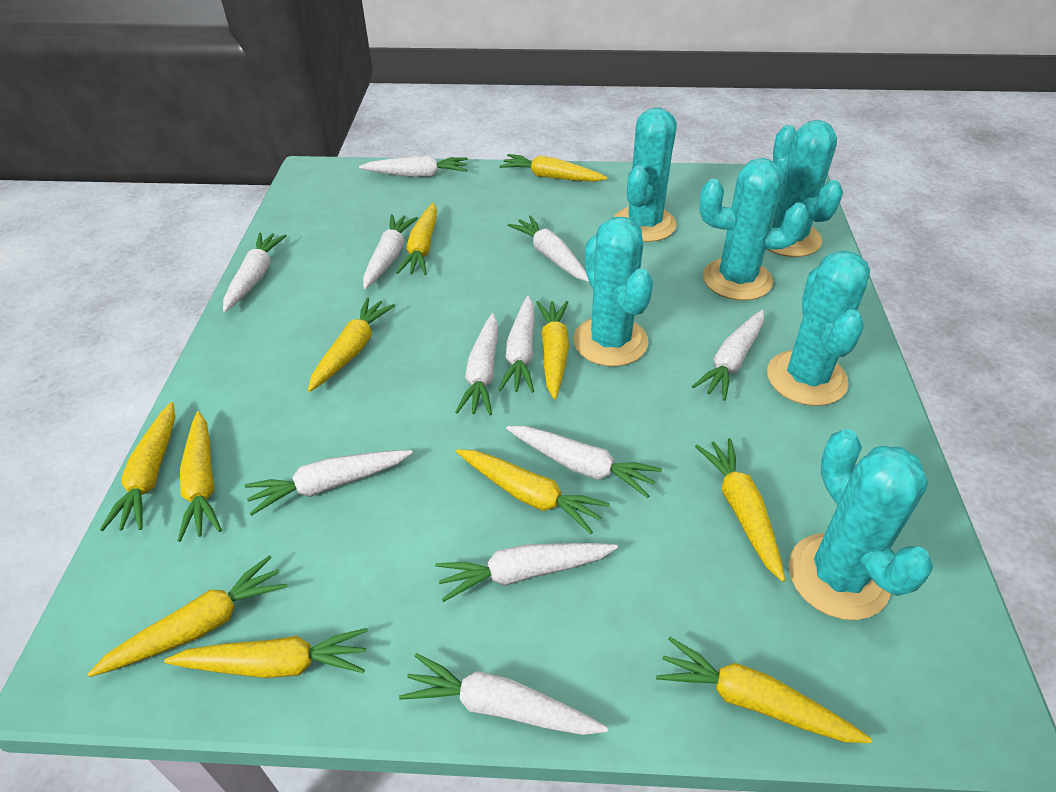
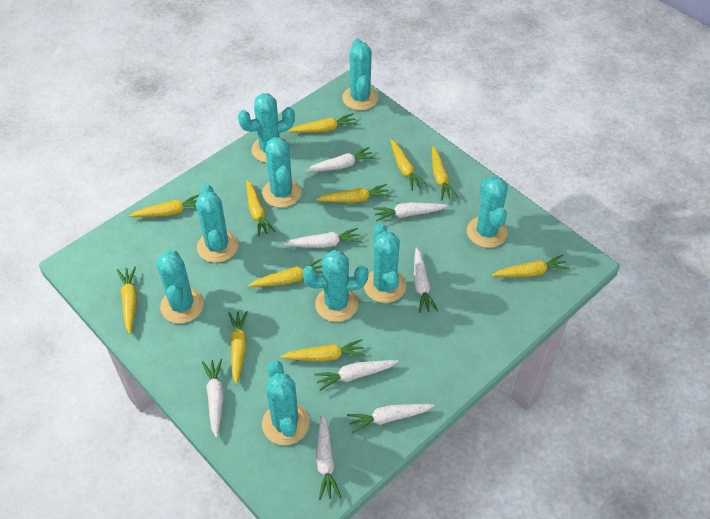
turquoise cactus: 6 -> 9
white carrot: 11 -> 8

